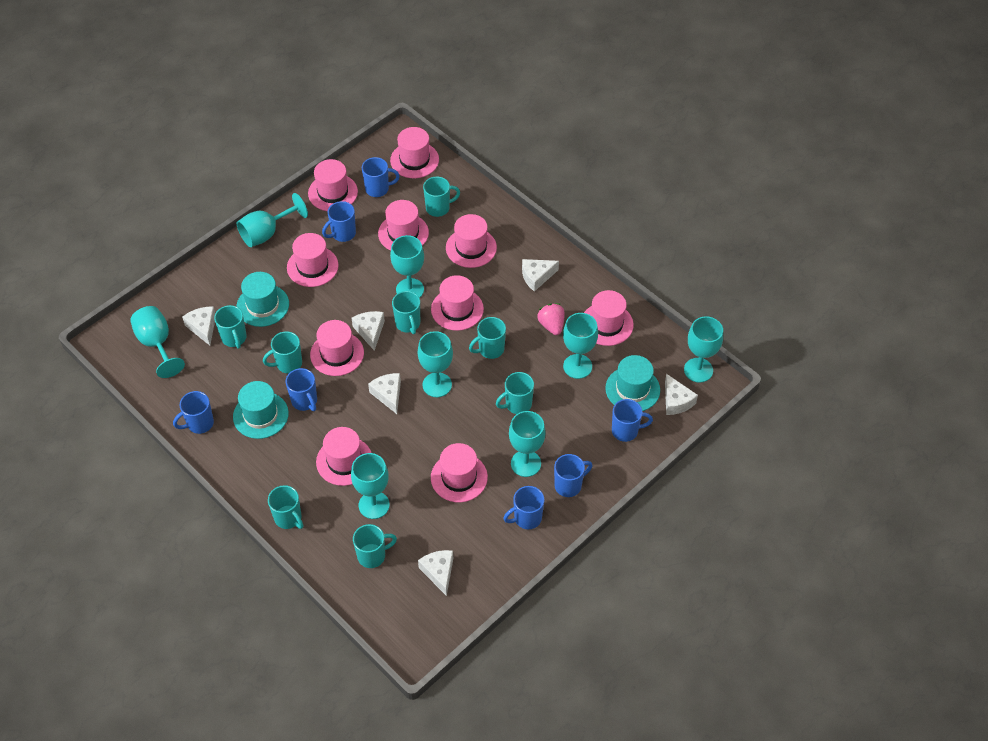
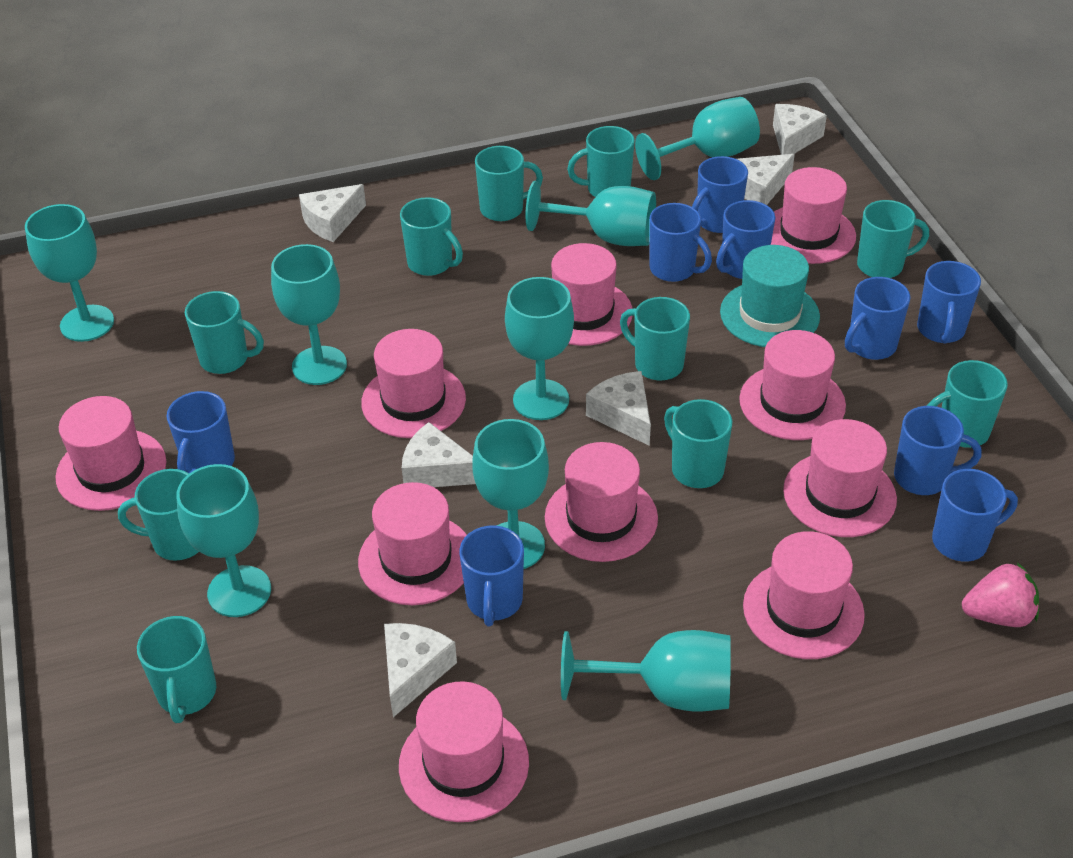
blue mug: 7 -> 9
turquoise hat: 3 -> 1
turquoise mug: 8 -> 10

